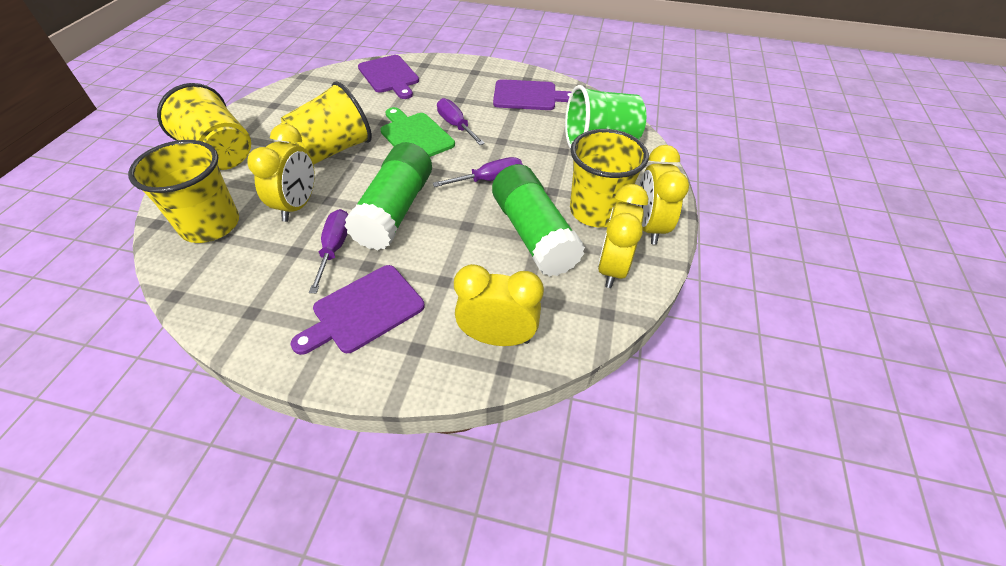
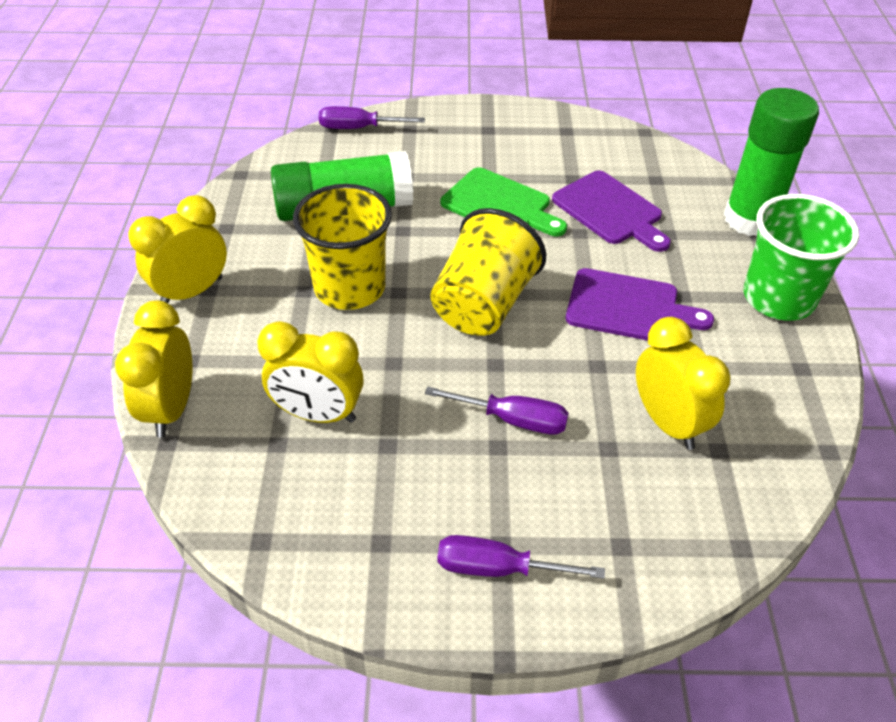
purple cutting board: 3 -> 2
yellow cup: 4 -> 2

